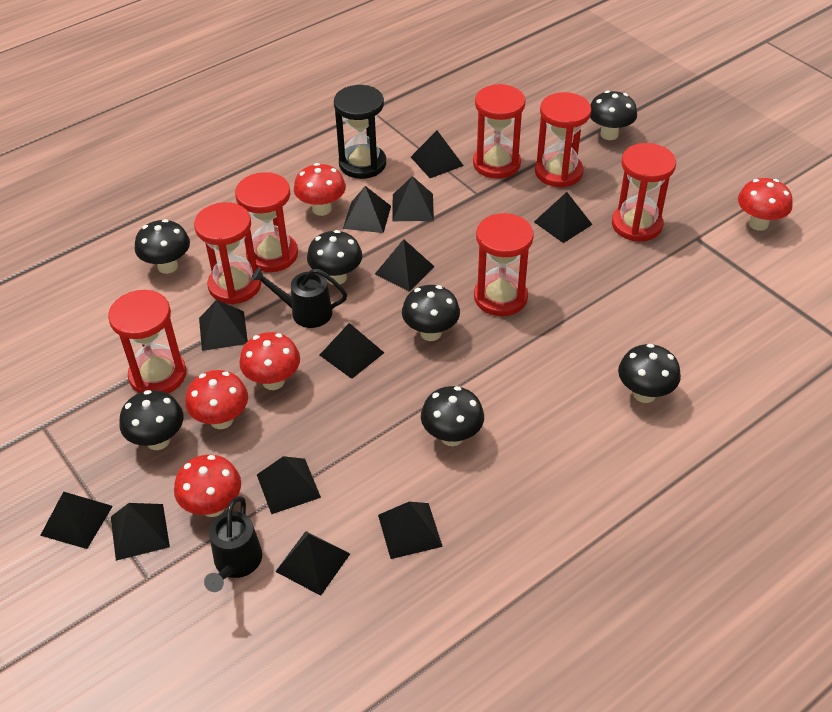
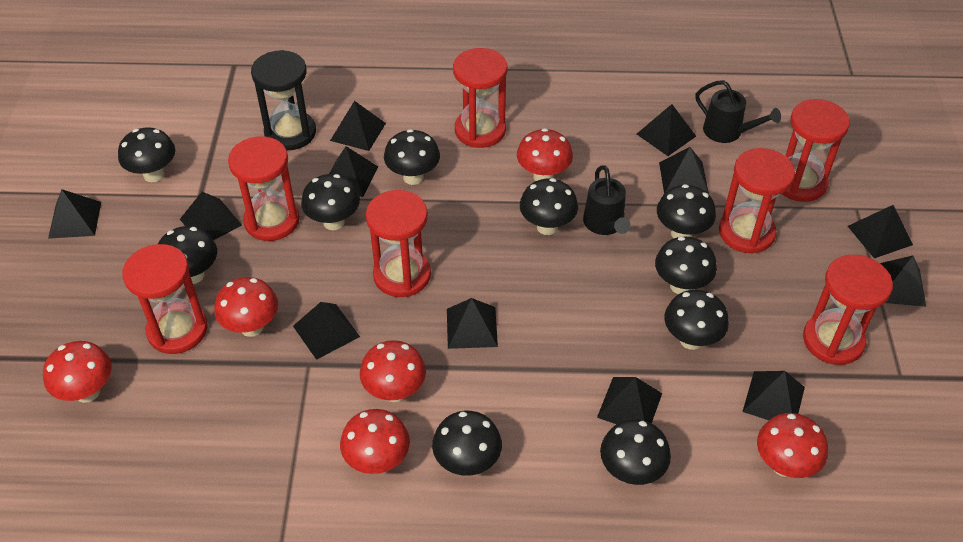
black mushroom: 7 -> 10
red mushroom: 5 -> 6

